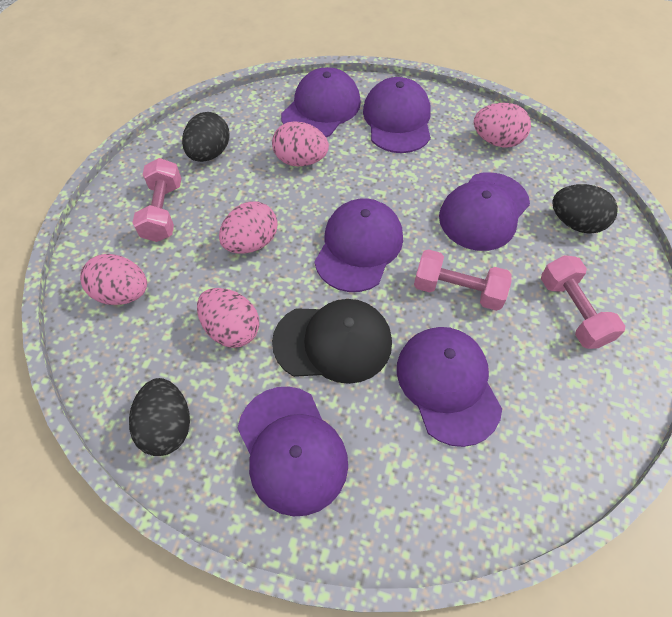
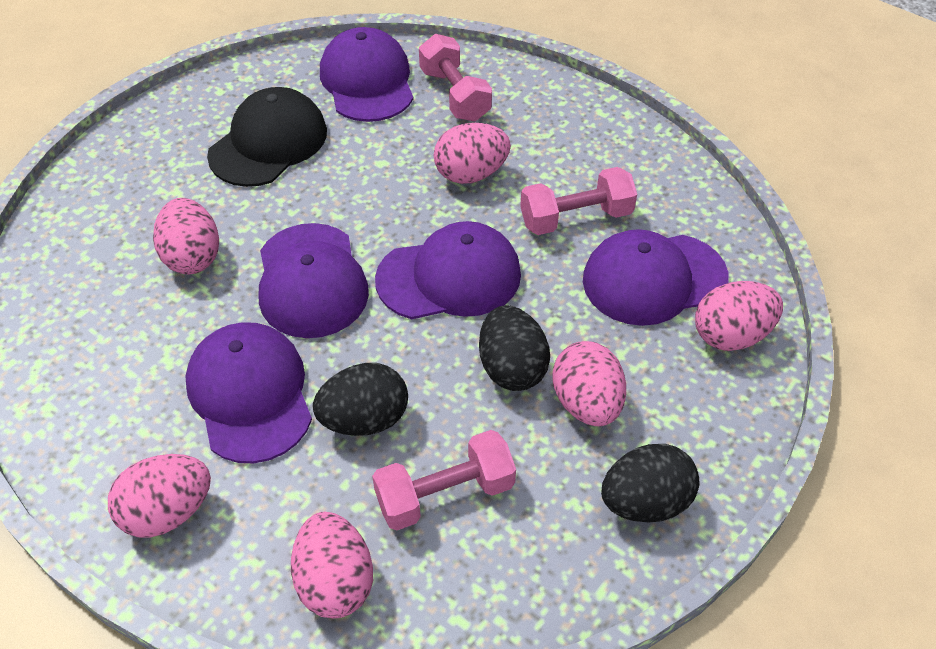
pink egg: 5 -> 6
purple cap: 6 -> 5

